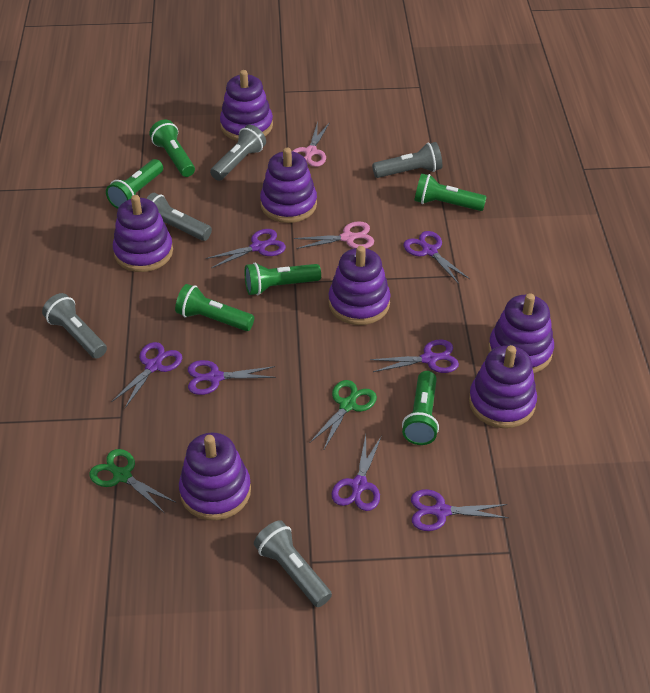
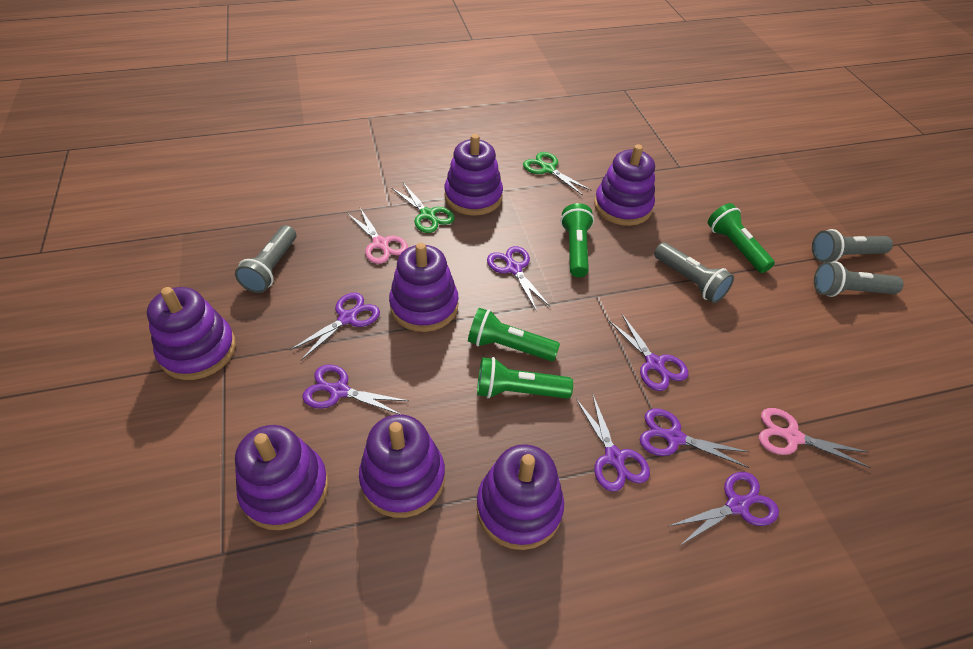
green flashlight: 6 -> 4
grey flashlight: 5 -> 4

